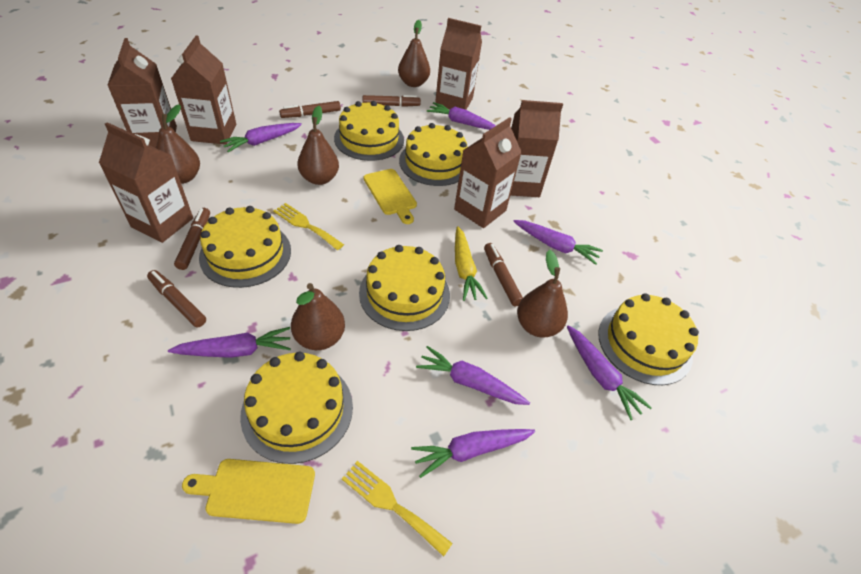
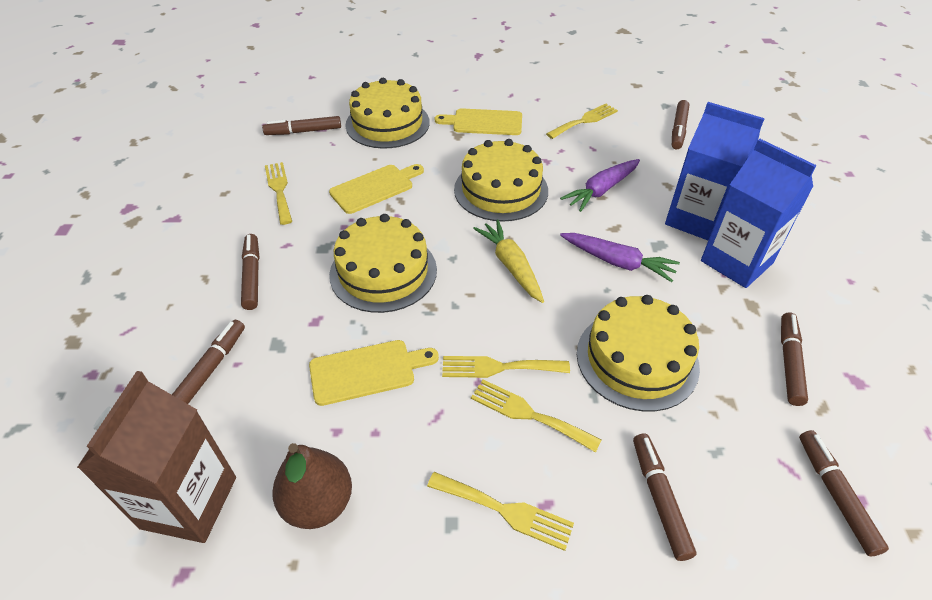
blue carton: 0 -> 2
brown carton: 6 -> 1
brown marker: 5 -> 7
brown pear: 5 -> 1
purple carrot: 7 -> 2
yellow cake: 6 -> 4
yellow cutting board: 2 -> 3
yellow fork: 2 -> 5

